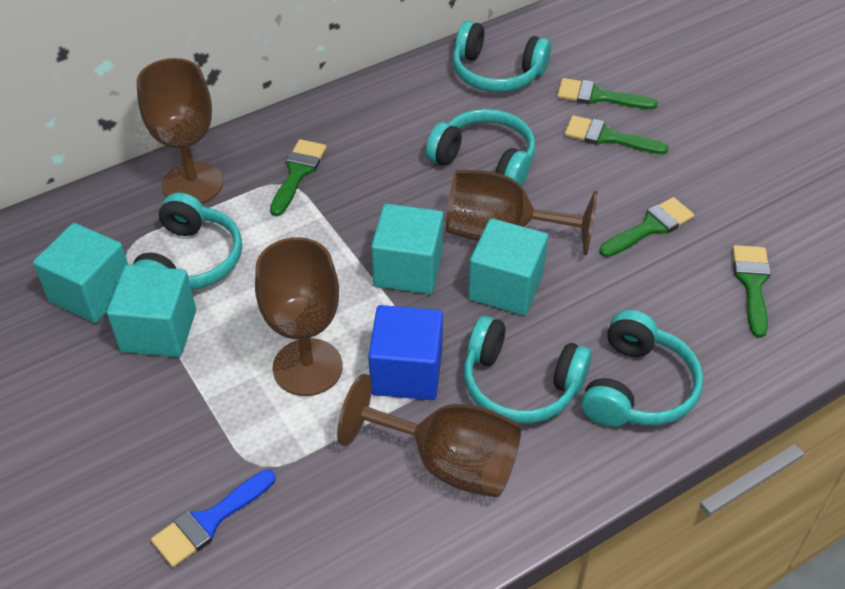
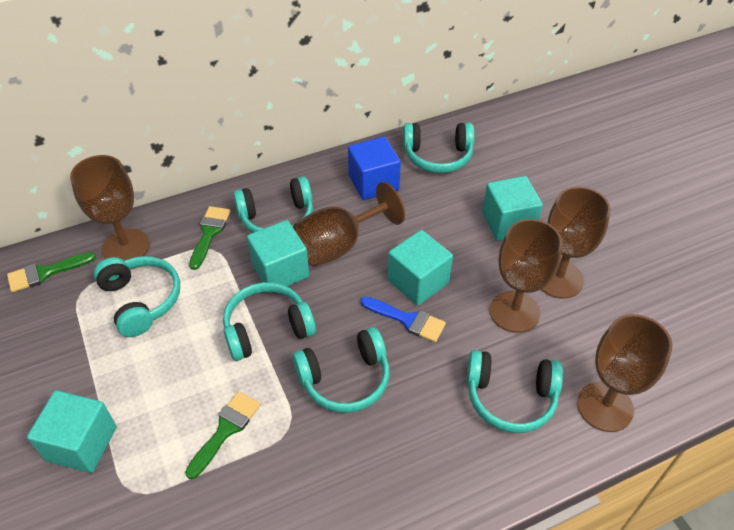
brown goblet: 4 -> 5
green brush: 5 -> 3
turquoise headphones: 5 -> 6

